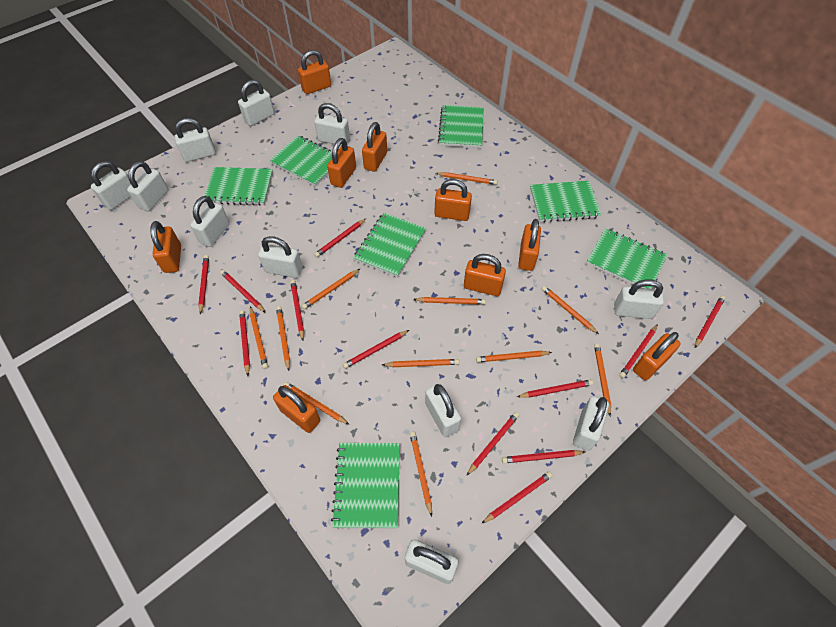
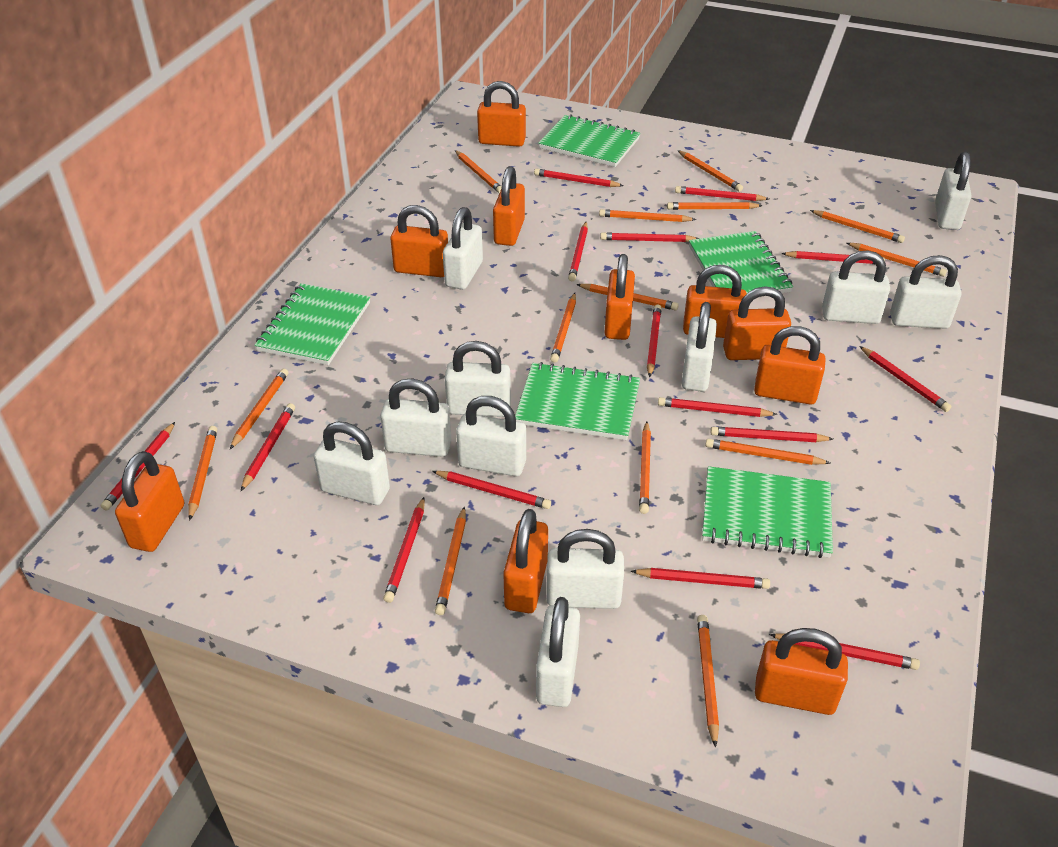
green notebook: 7 -> 5
orange padlock: 9 -> 10
orange pencil: 11 -> 14
red pencil: 12 -> 15

